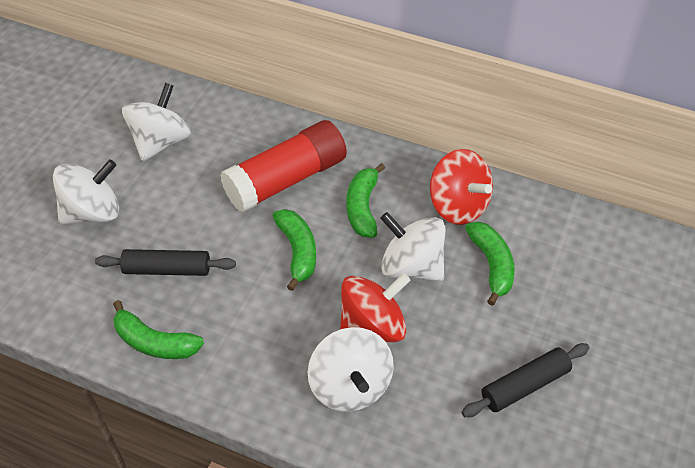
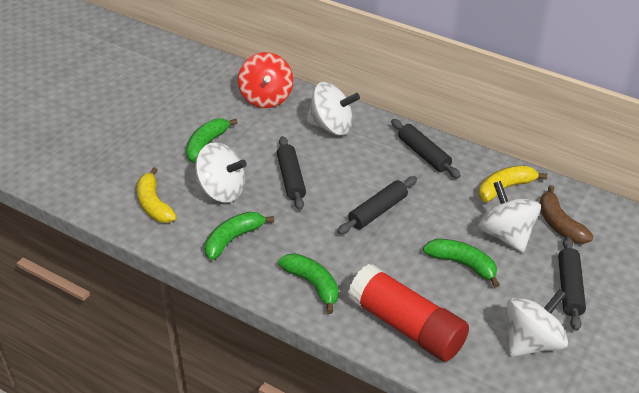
black rolling pin: 2 -> 4
brown banana: 0 -> 1
red spinning top: 2 -> 1
yellow banana: 0 -> 2

